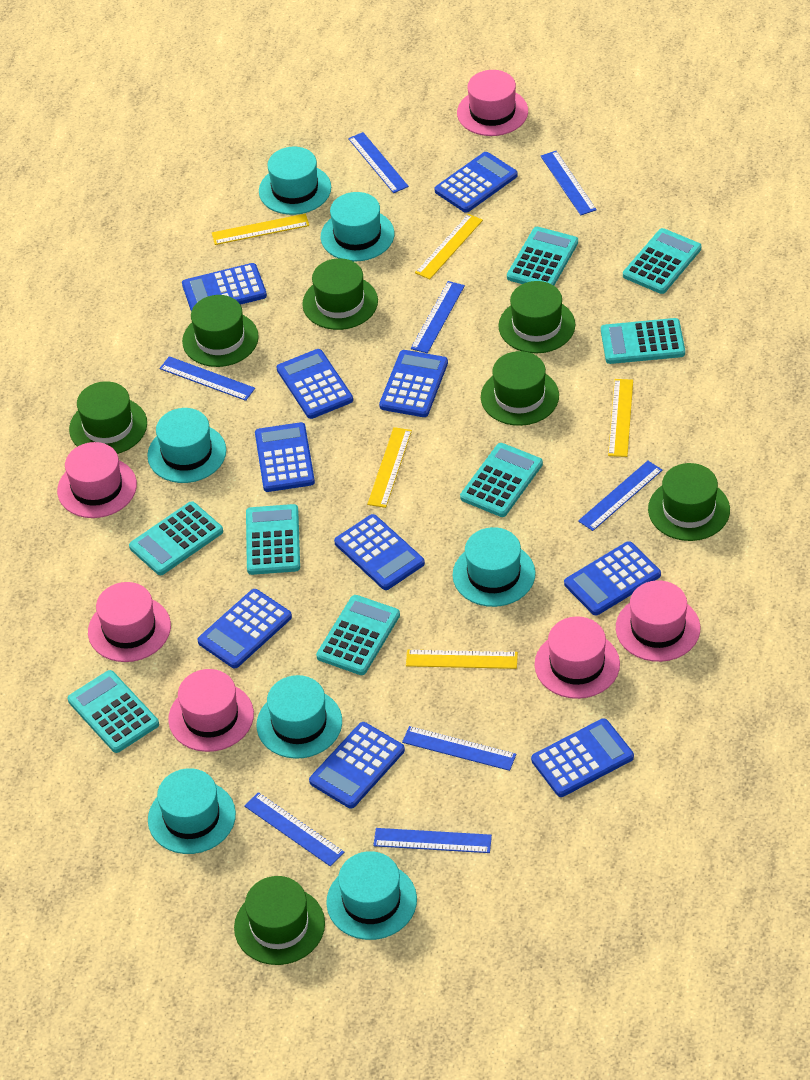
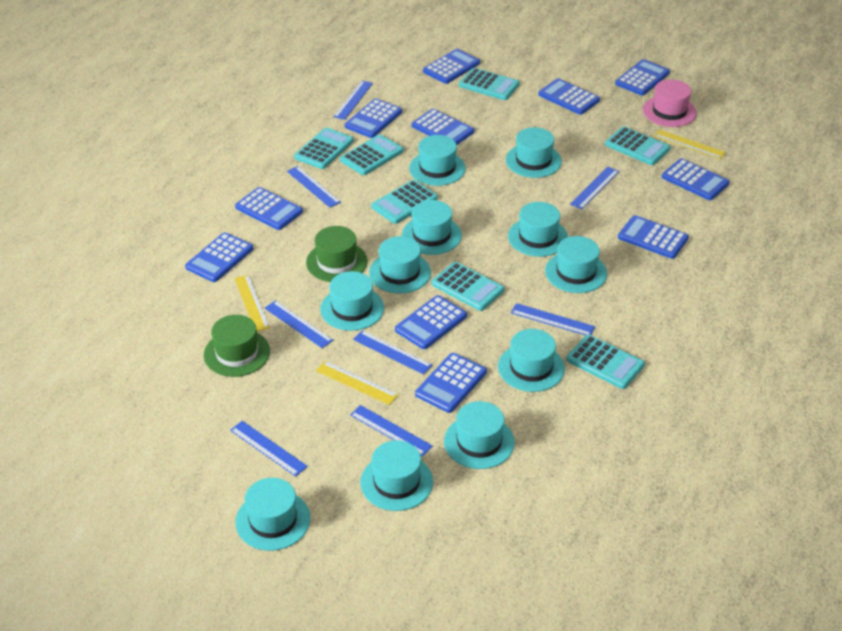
blue calculator: 10 -> 11
green hat: 7 -> 2
pink hat: 6 -> 1
turquoise calculator: 8 -> 7
turquoise hat: 7 -> 11
yellow ruler: 5 -> 3

